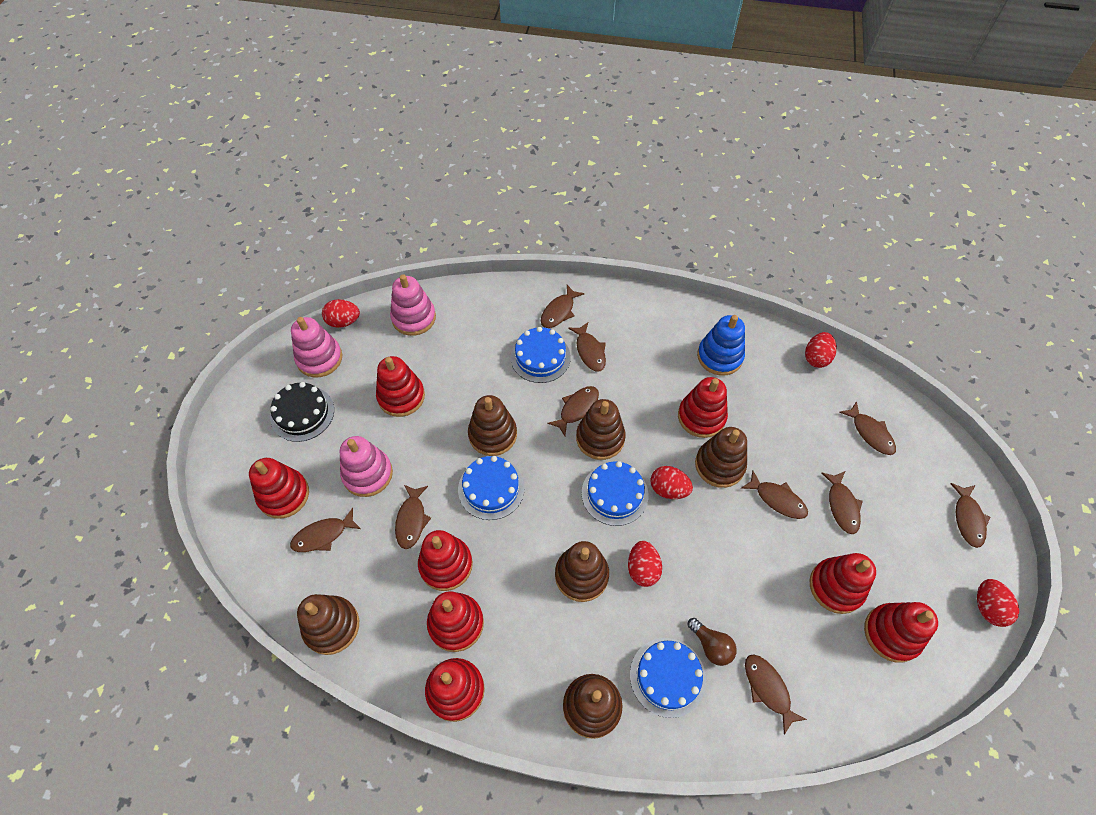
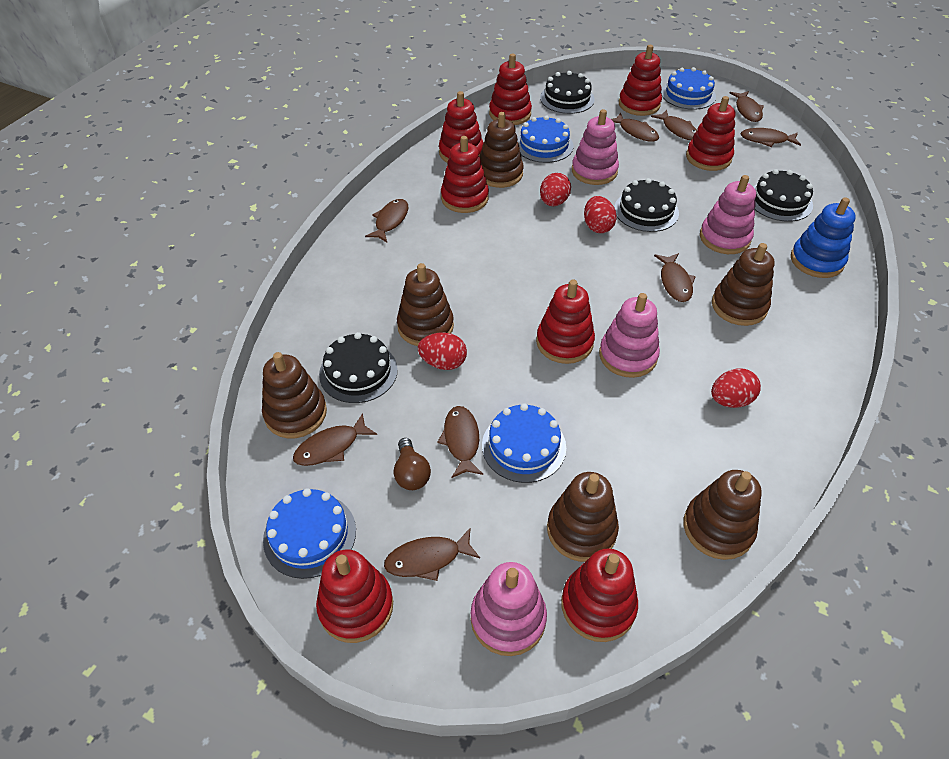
black cake: 1 -> 4
brown fish: 10 -> 9
pink stacking toy: 3 -> 4
red egg: 5 -> 4

